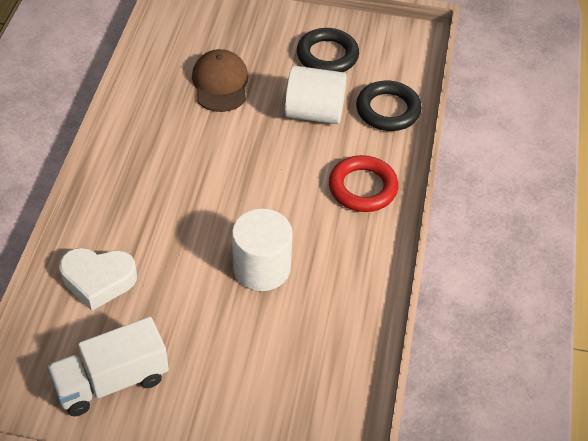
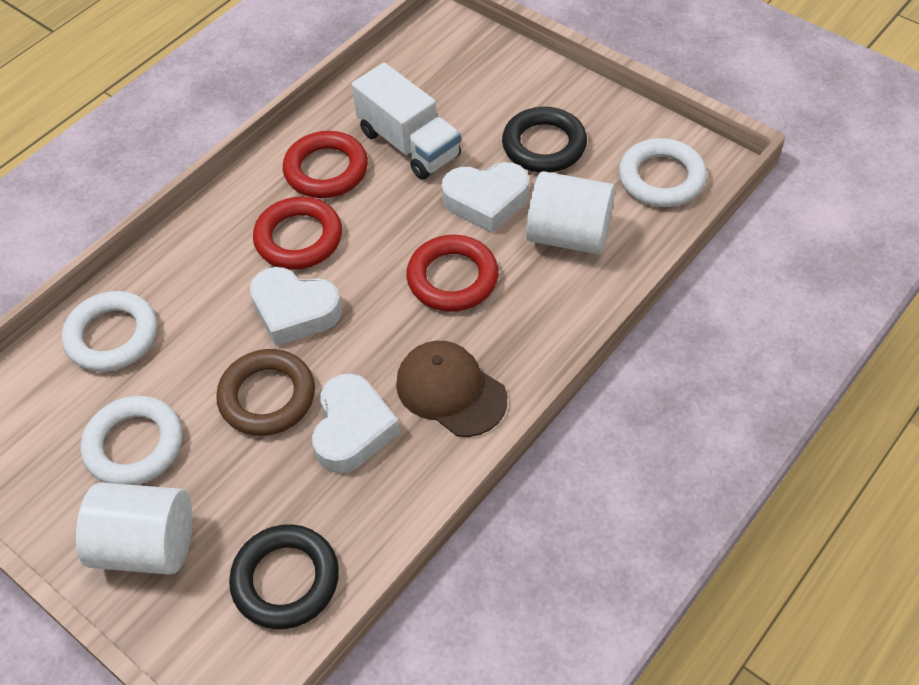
brown ring: 0 -> 1
red ring: 1 -> 3
white heart: 1 -> 3
white ring: 0 -> 3

